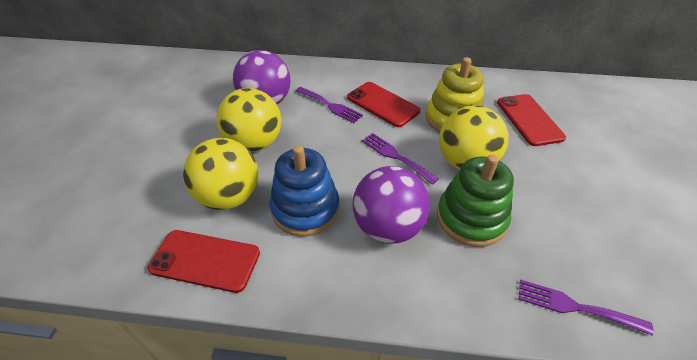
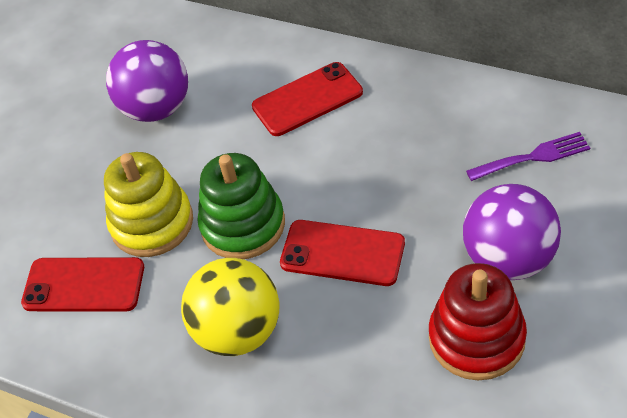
blue stacking toy: 1 -> 0
purple fork: 3 -> 1
red stacking toy: 0 -> 1
yellow ball: 3 -> 1

